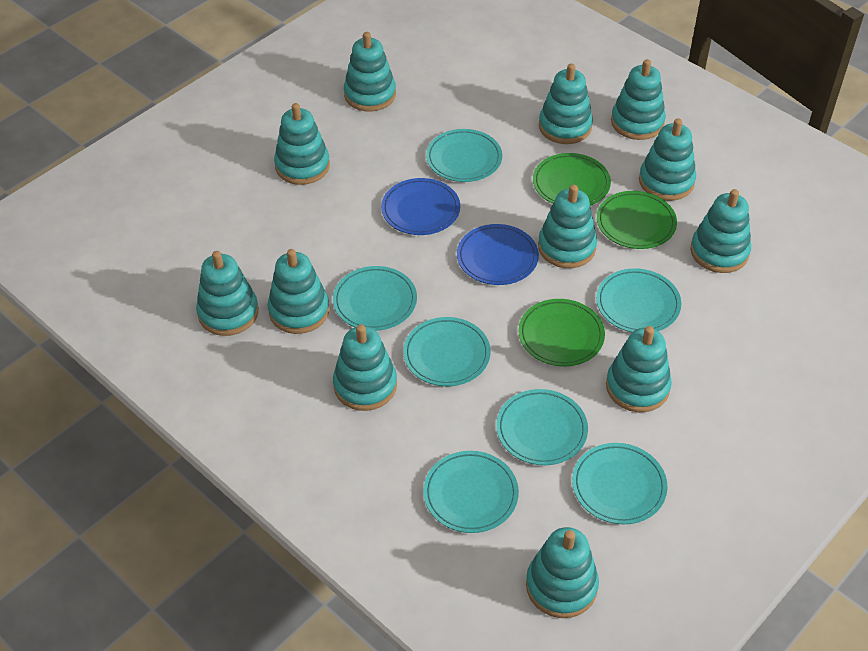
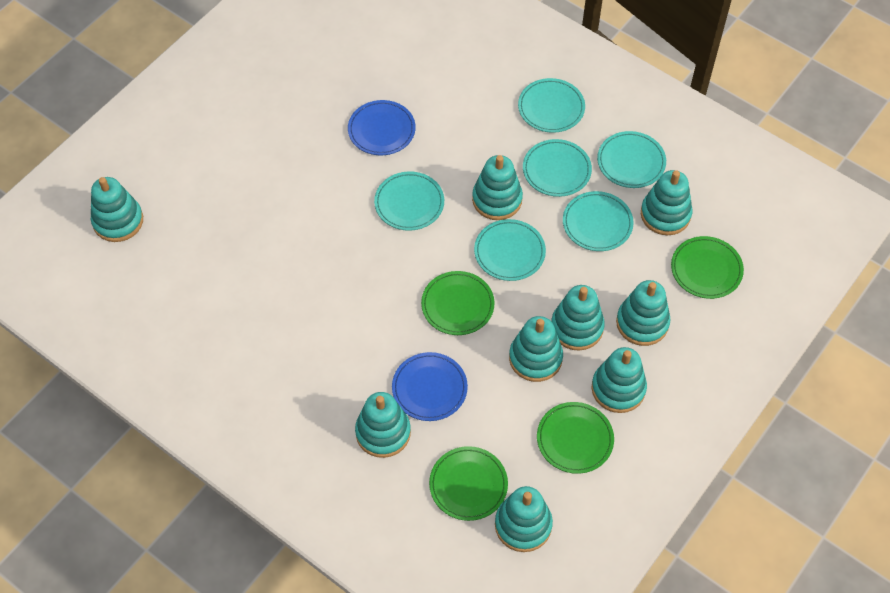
green plate: 3 -> 4
turquoise plate: 7 -> 6
turquoise stacking toy: 12 -> 9

